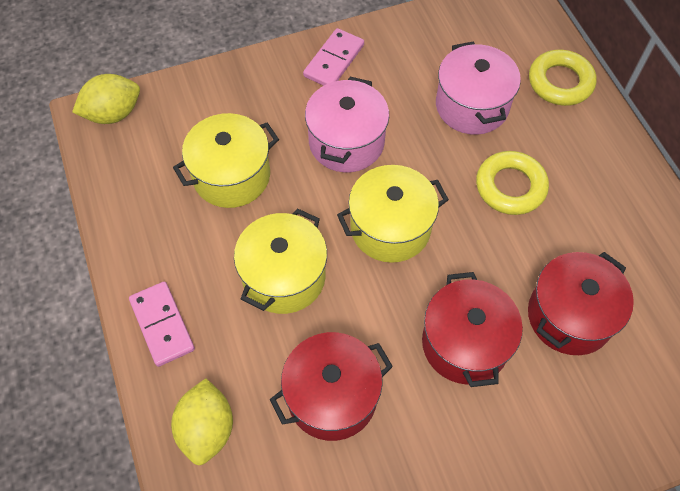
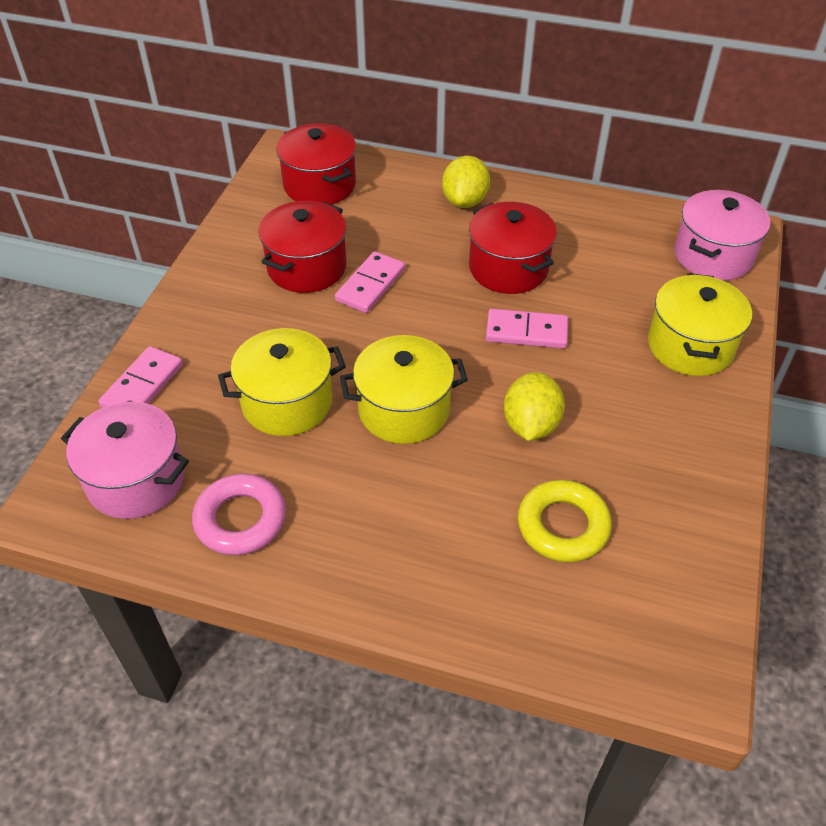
pink domino: 2 -> 3
pink ring: 0 -> 1
yellow ring: 2 -> 1

